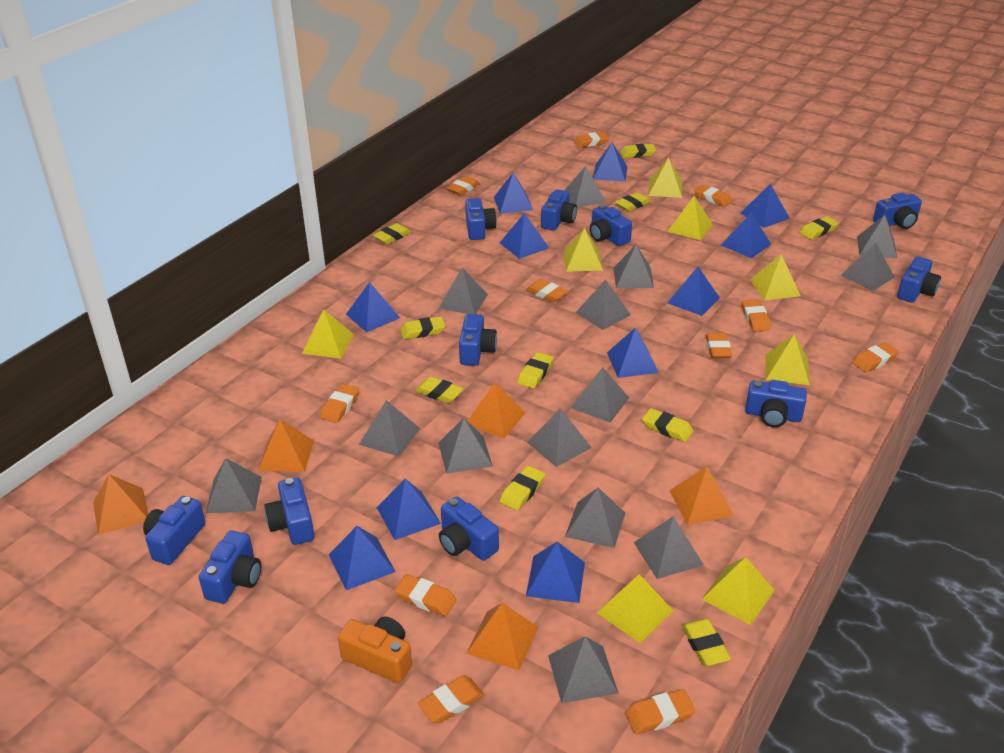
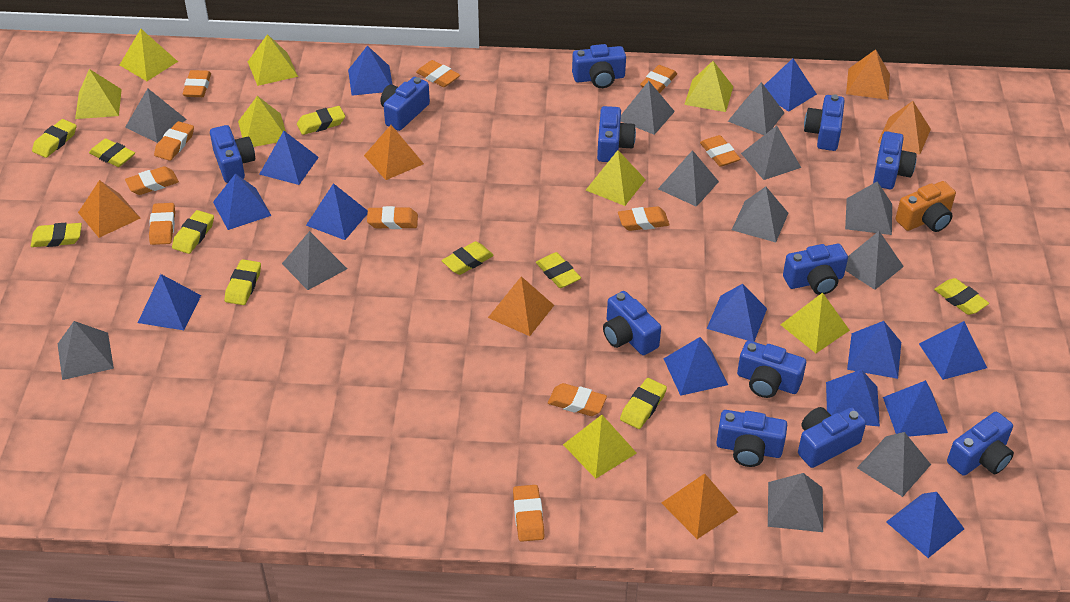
blue camera: 11 -> 12
blue pyramid: 11 -> 13
grey pyramid: 14 -> 12
orange pyramid: 5 -> 6

